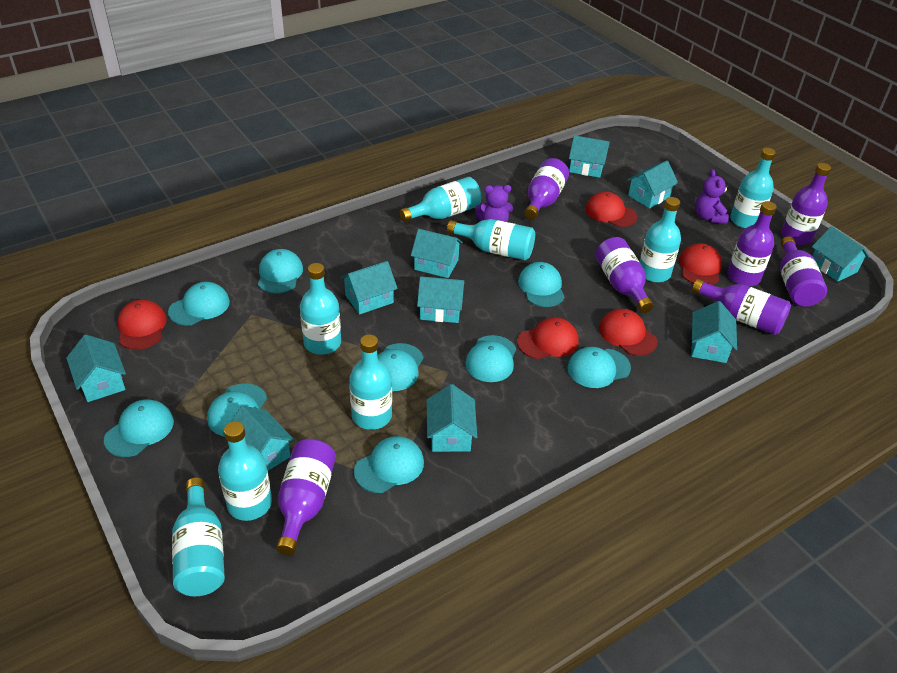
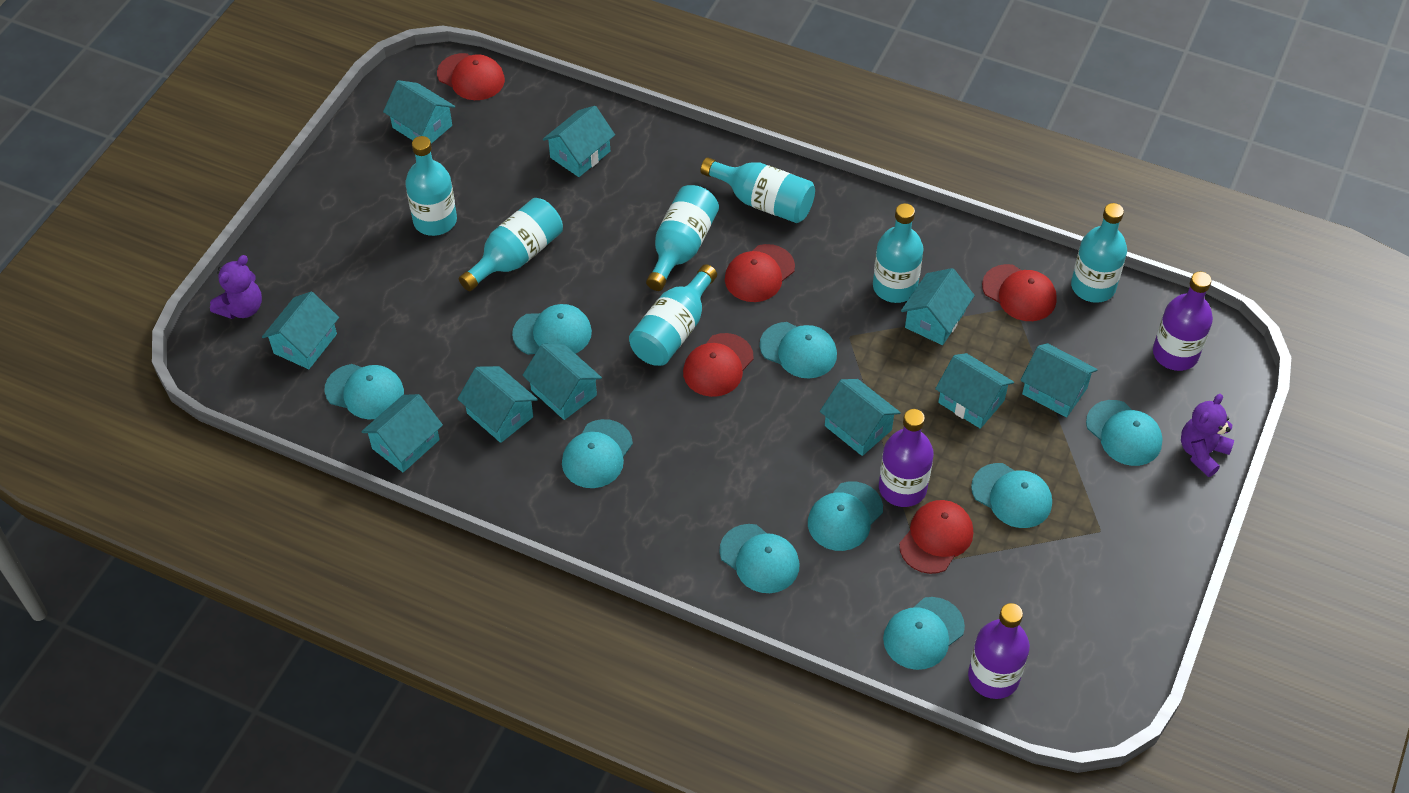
purple bottle: 7 -> 3
turquoise bottle: 8 -> 7

